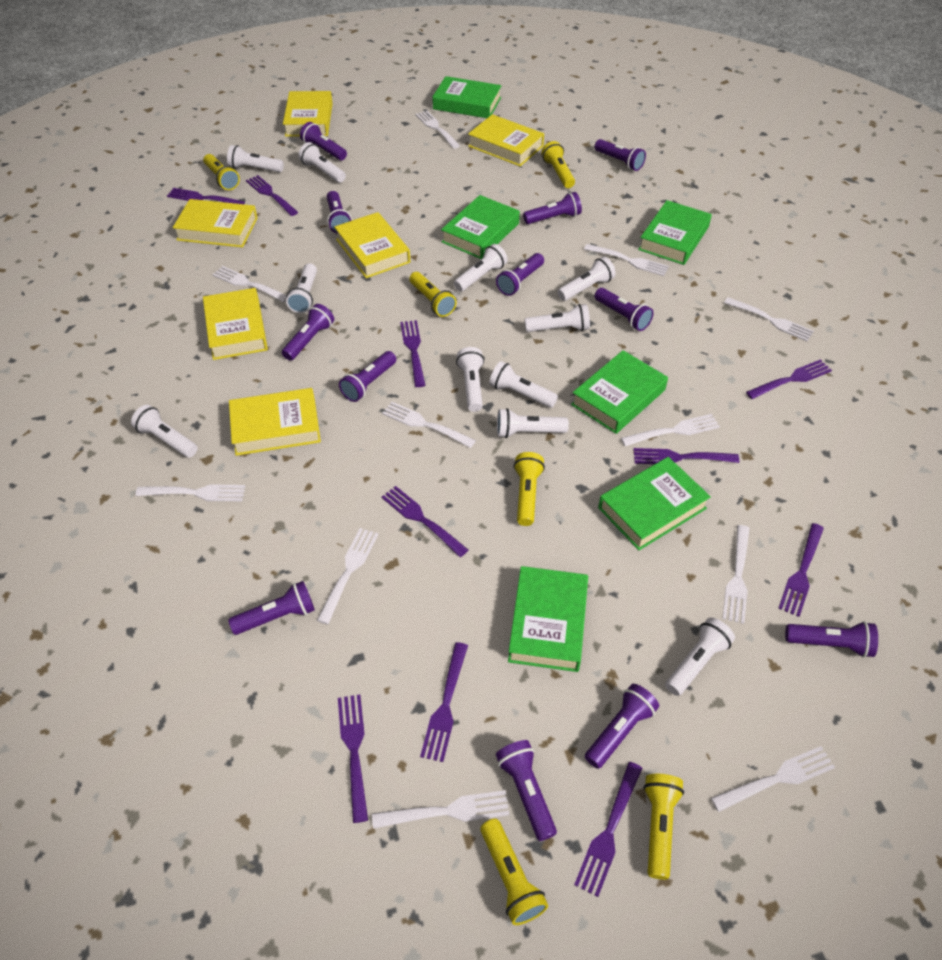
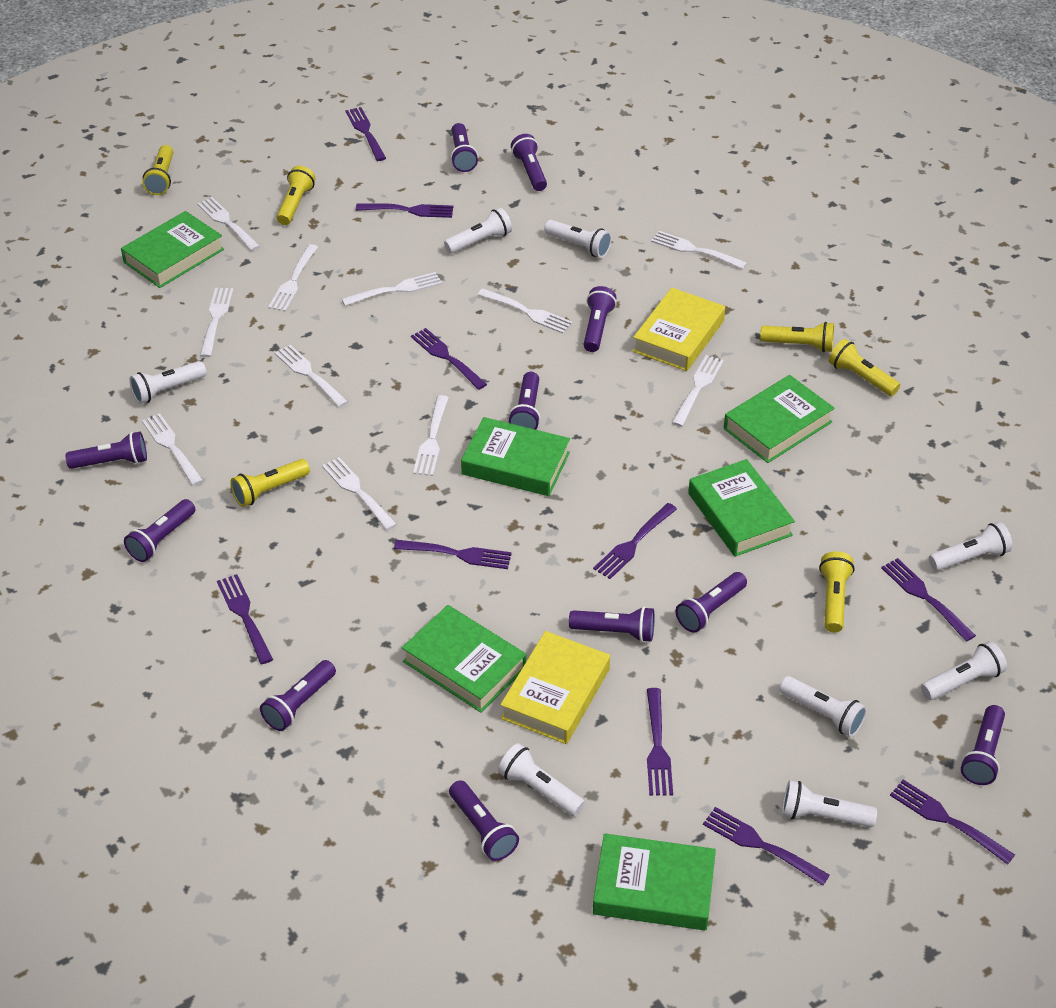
purple flashlight: 12 -> 11
white flashlight: 11 -> 8
yellow book: 6 -> 2

